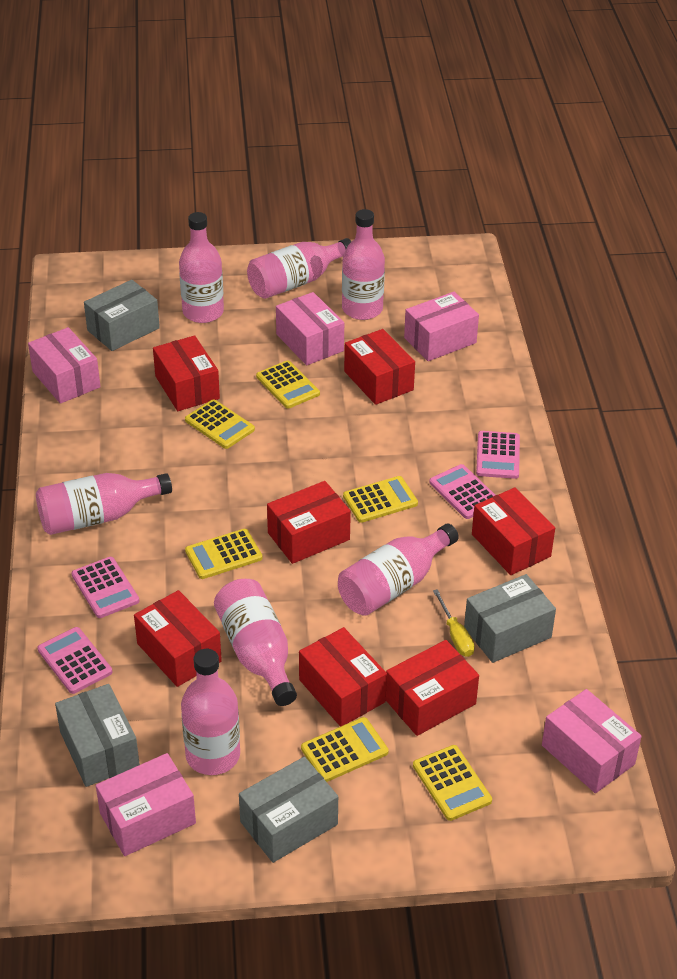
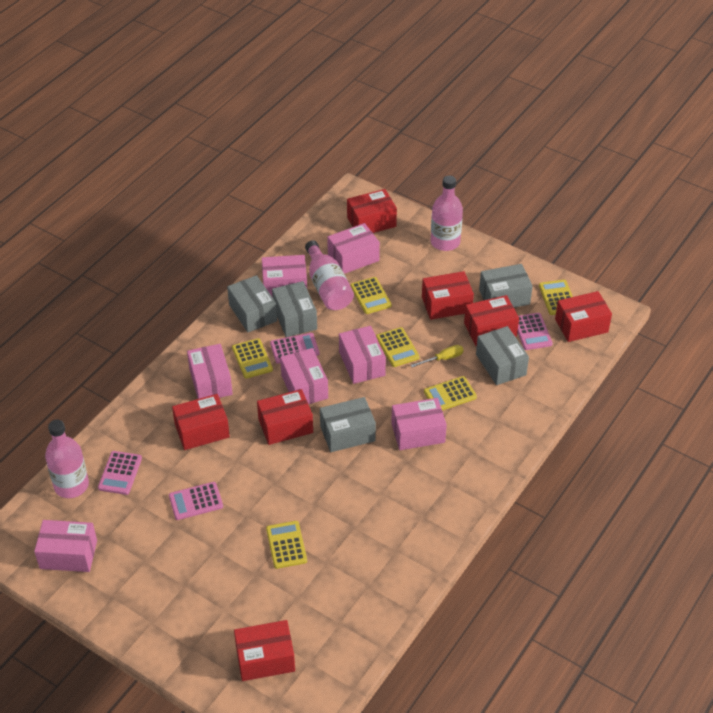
grey box: 4 -> 5
pink bottle: 7 -> 3
pink box: 5 -> 7

